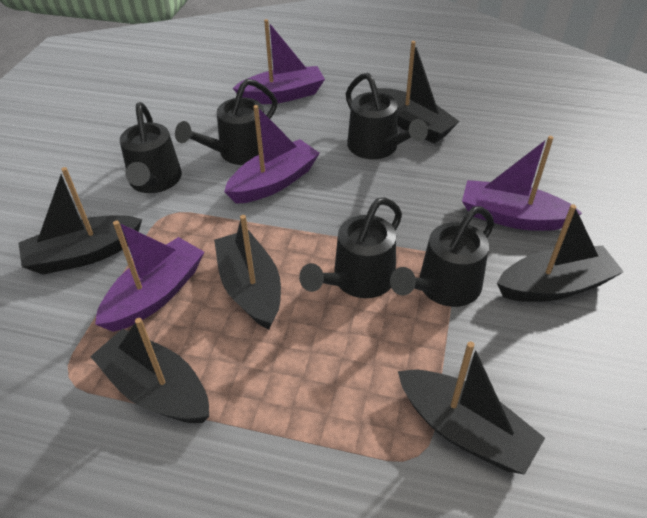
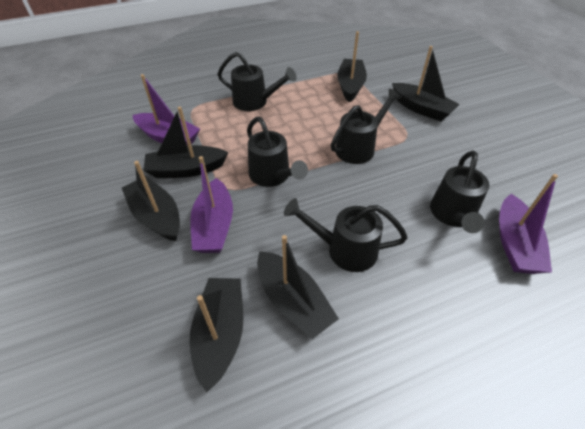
purple boat: 4 -> 3

